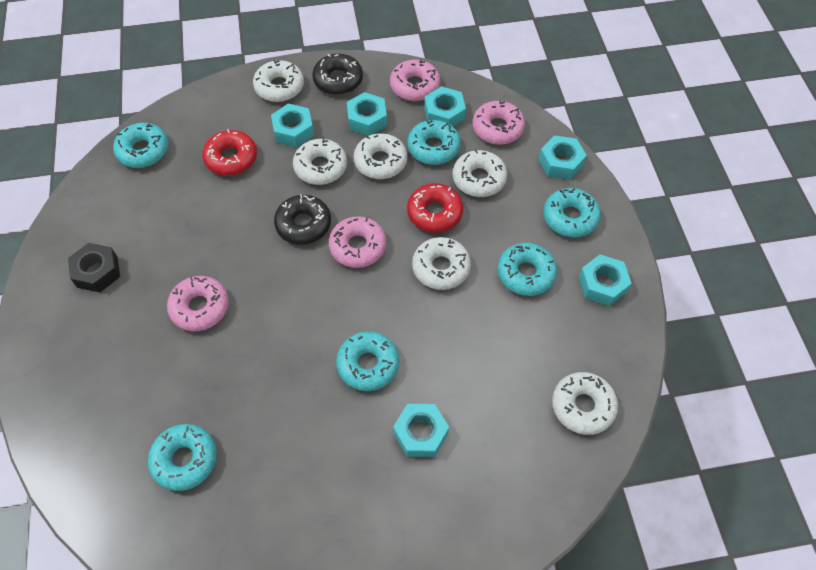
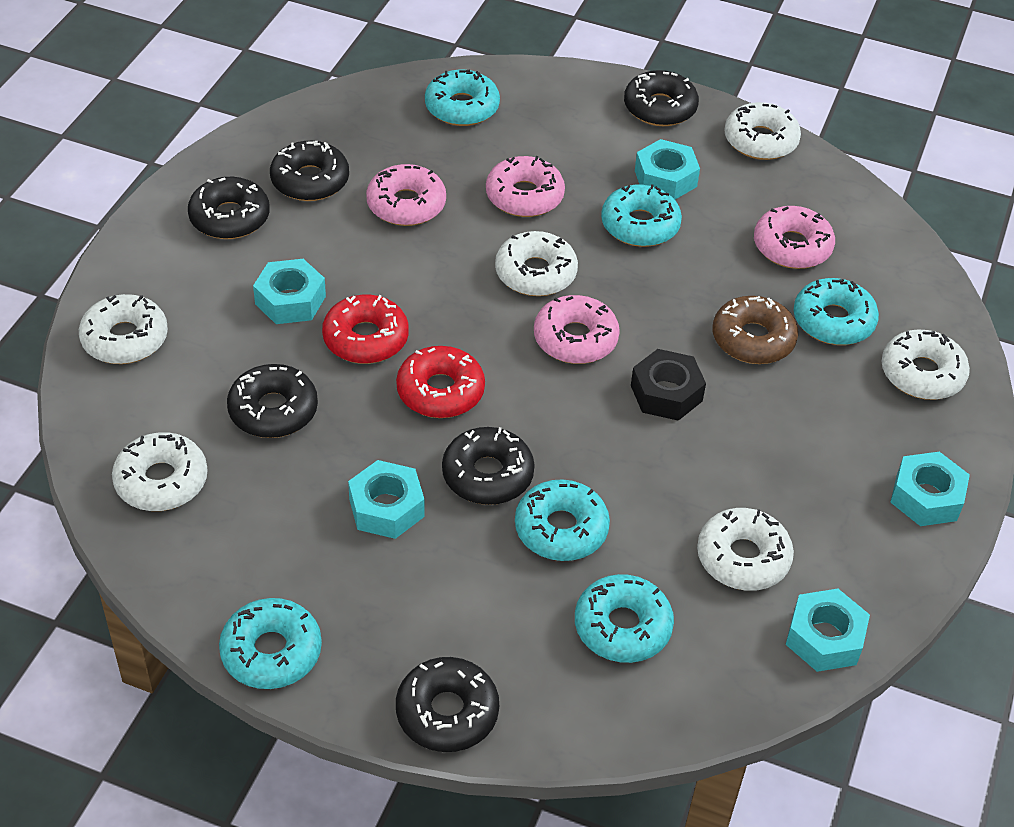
black donut: 2 -> 6
brown donut: 0 -> 1
turquoise nut: 6 -> 5

